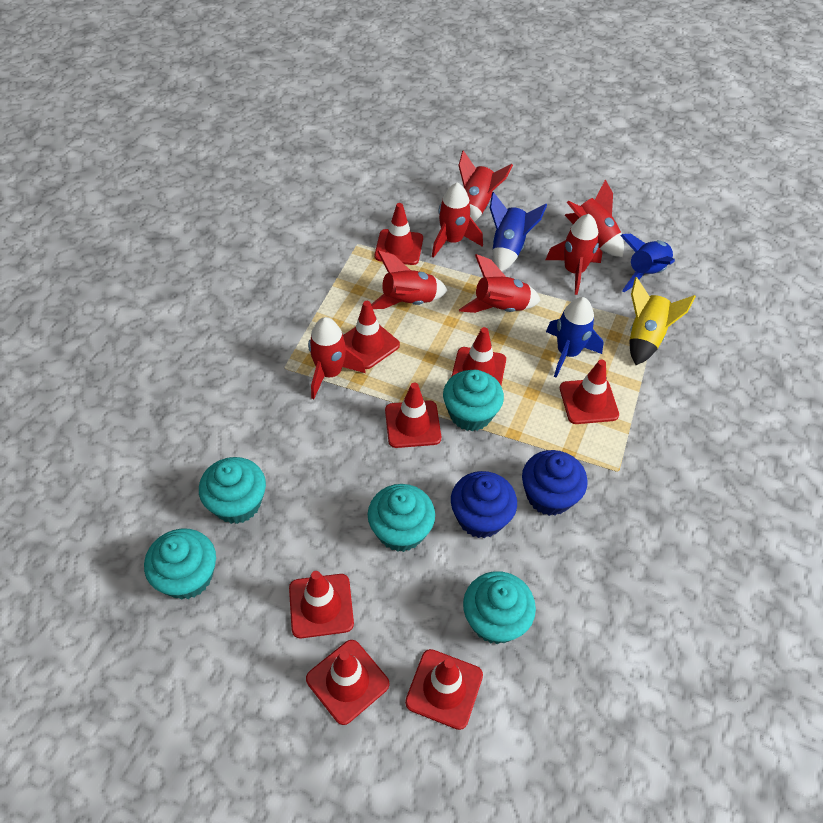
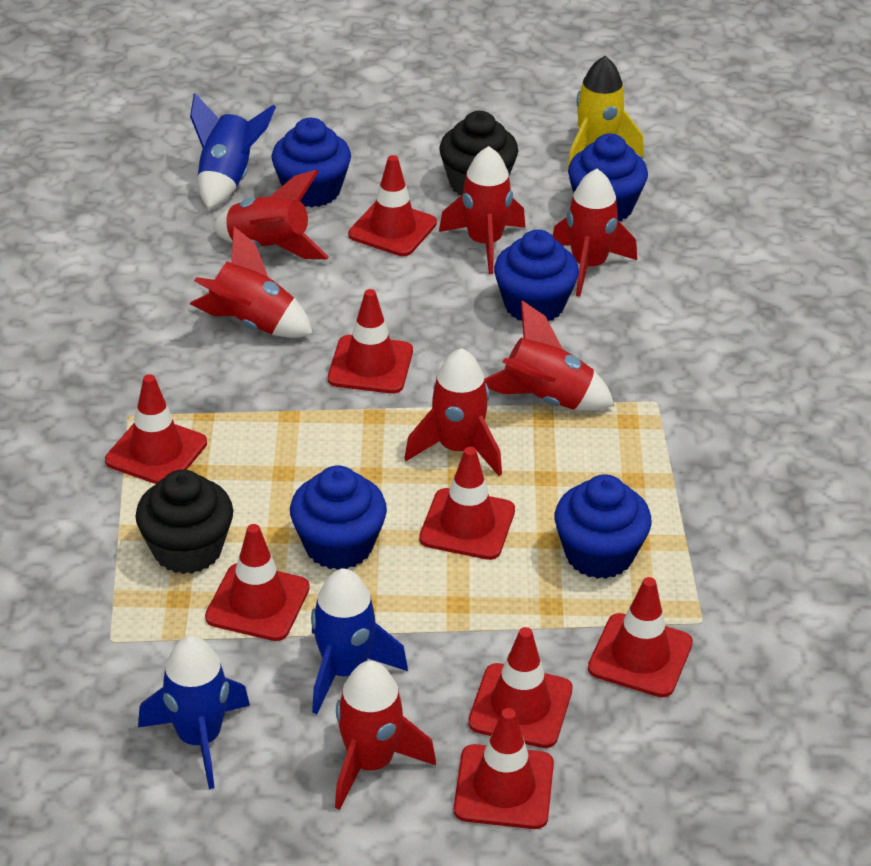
black cupcake: 0 -> 2
blue cupcake: 2 -> 5
turquoise cupcake: 5 -> 0

